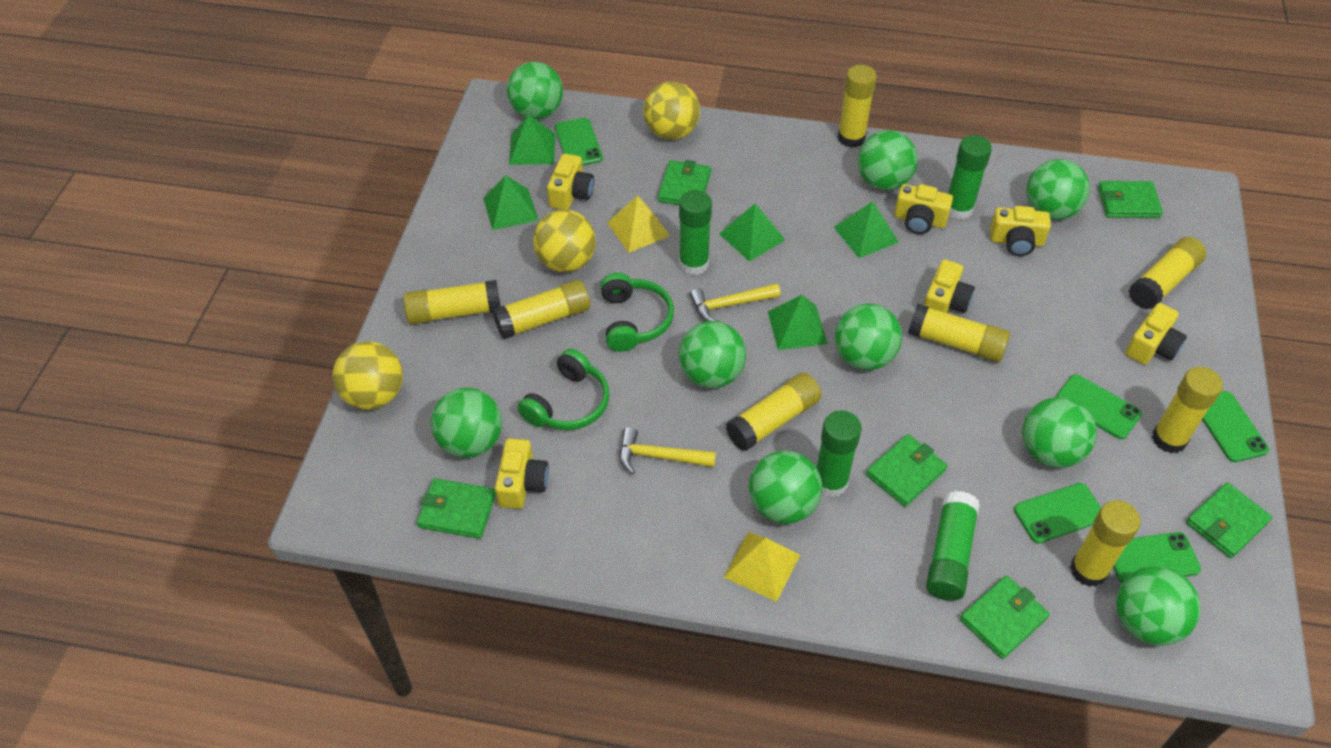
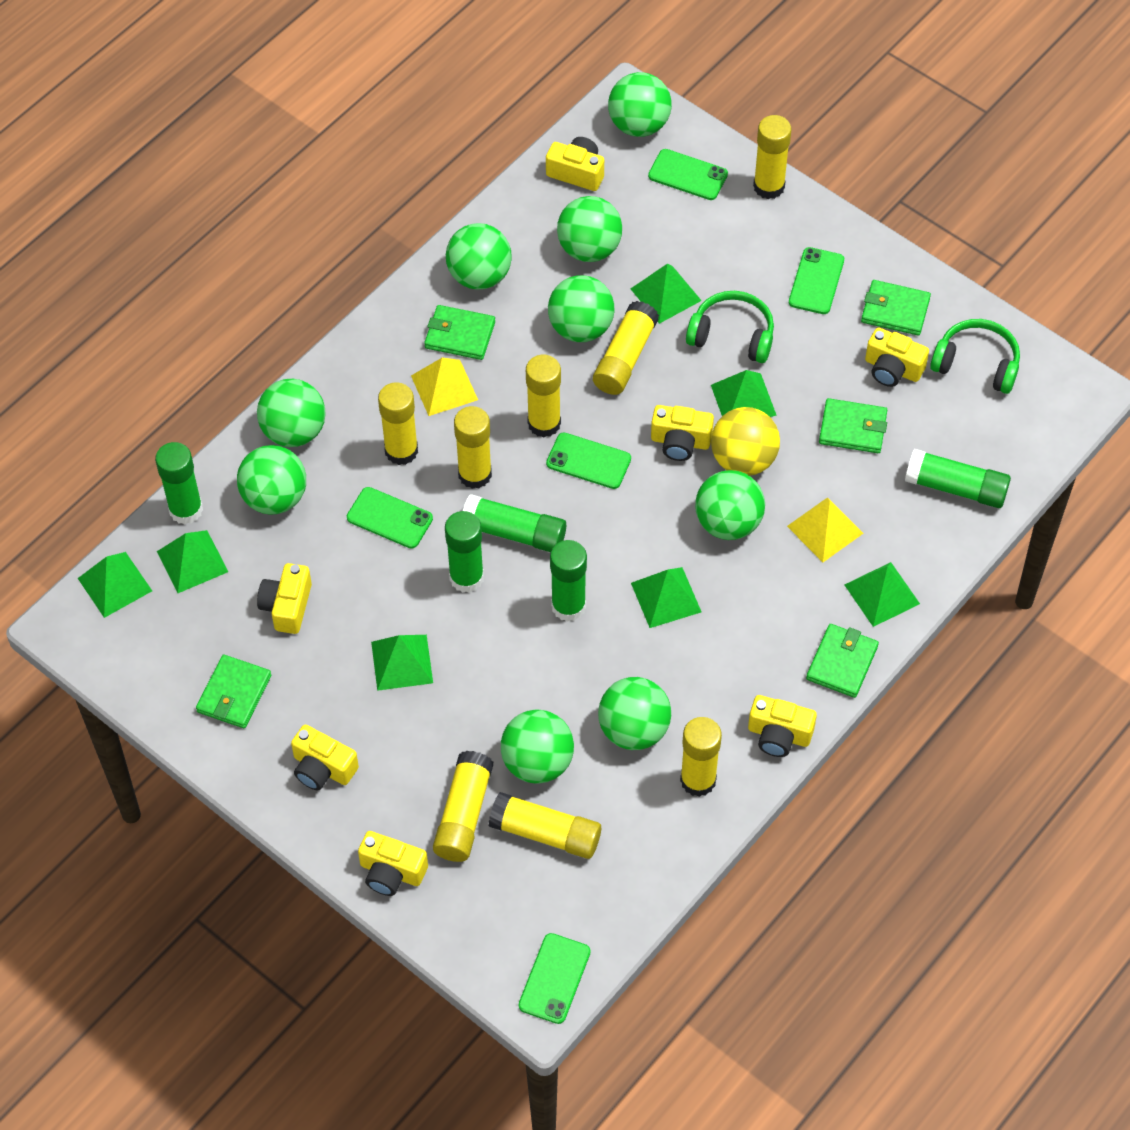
green glue stick: 4 -> 5
green pyramid: 5 -> 7
green wallet: 6 -> 5
yellow ball: 3 -> 1
yellow camera: 6 -> 7
yellow hammer: 2 -> 0

